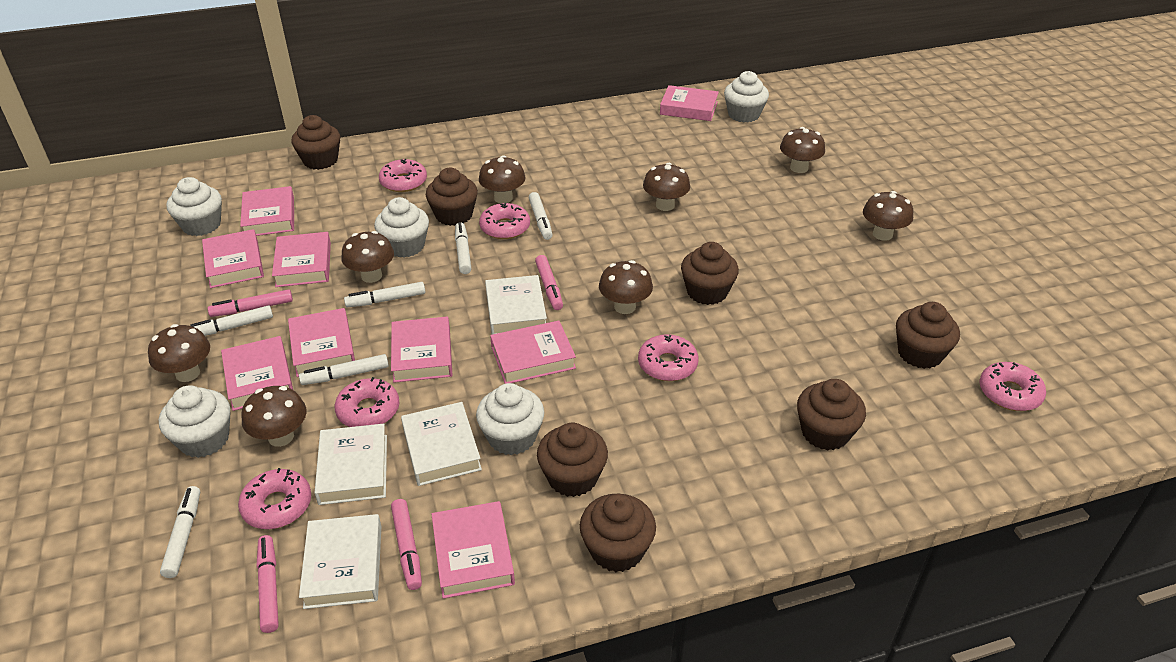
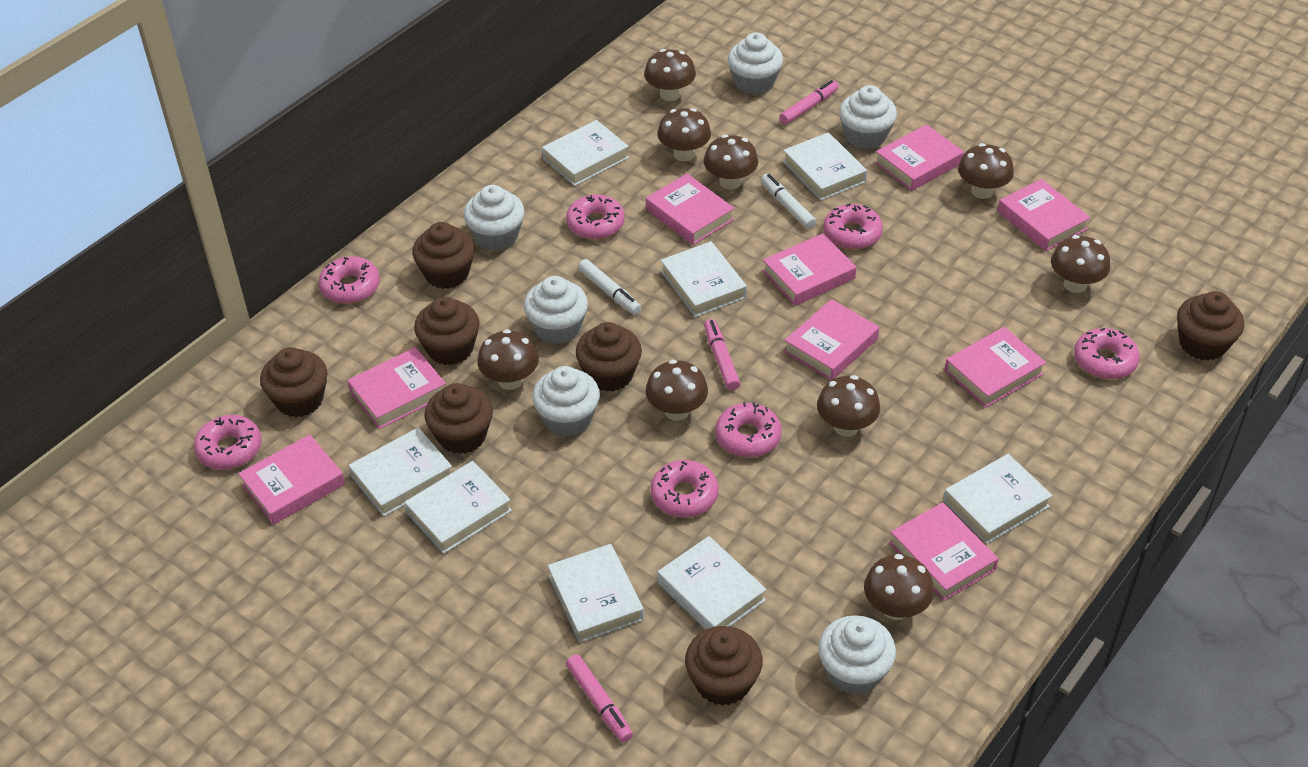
brown mushroom: 8 -> 9
pink donut: 6 -> 7
pink marker: 4 -> 3
white book: 4 -> 8
white cupcake: 5 -> 6
white marker: 6 -> 2

